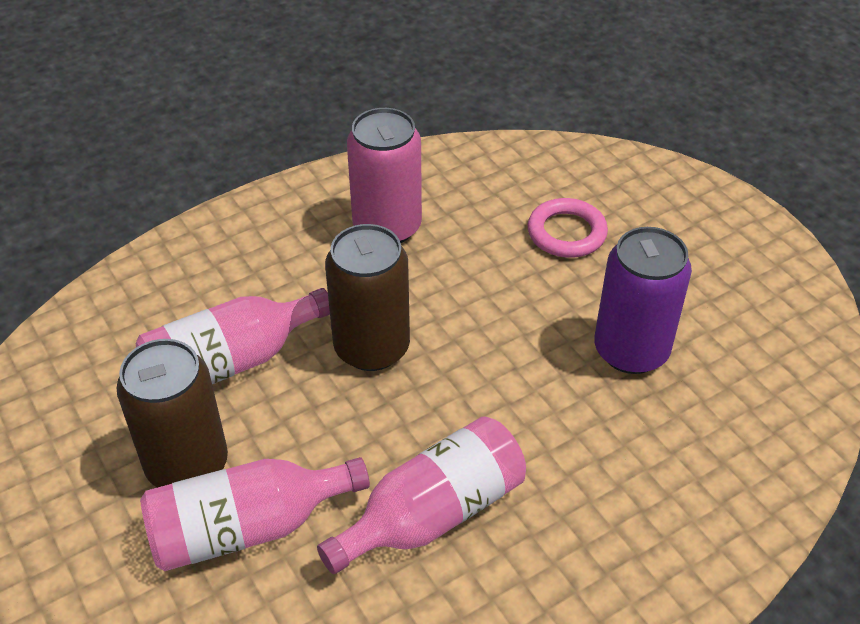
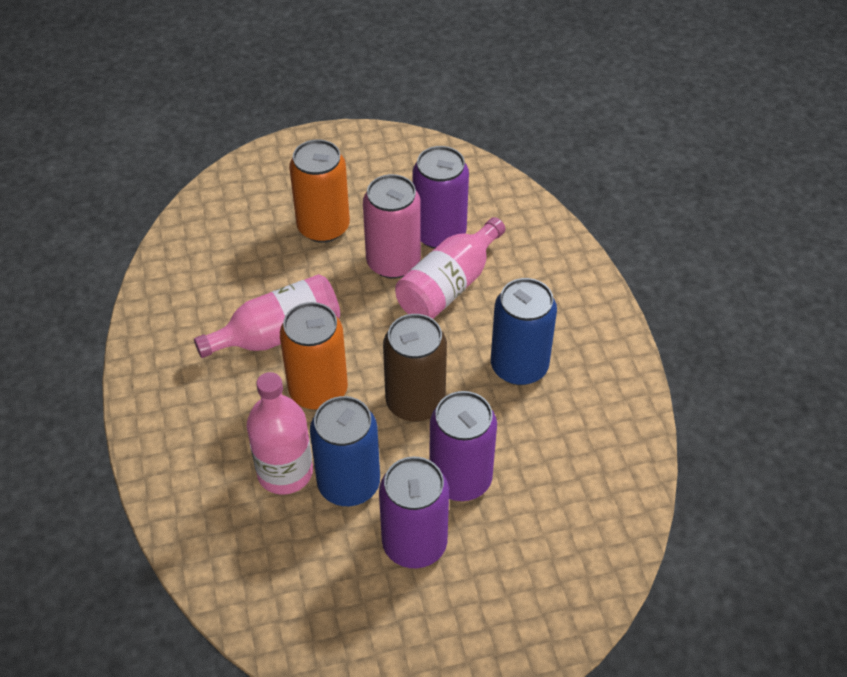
blue can: 0 -> 2
brown can: 2 -> 1
orange can: 0 -> 2
pink ring: 1 -> 0
purple can: 1 -> 3

